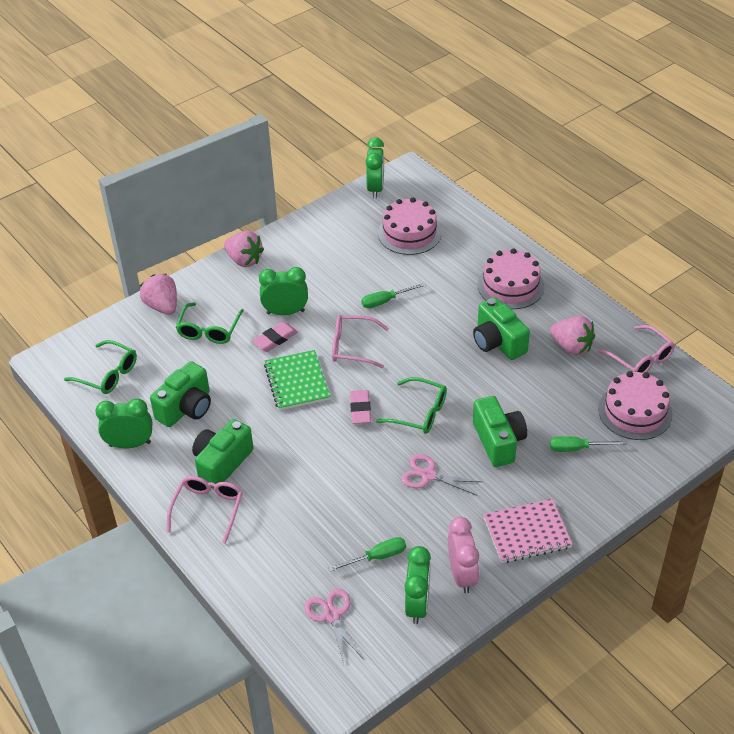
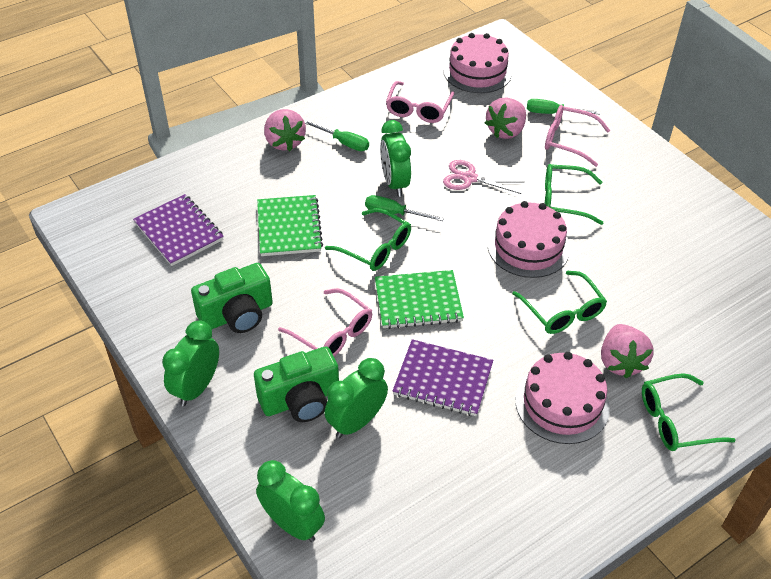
green camera: 4 -> 2
green glasses: 3 -> 4
green notebook: 1 -> 2
pink clock: 1 -> 0
pink eraser: 2 -> 0
pink notebook: 1 -> 0
pink scissors: 2 -> 1
purple notebook: 0 -> 2

